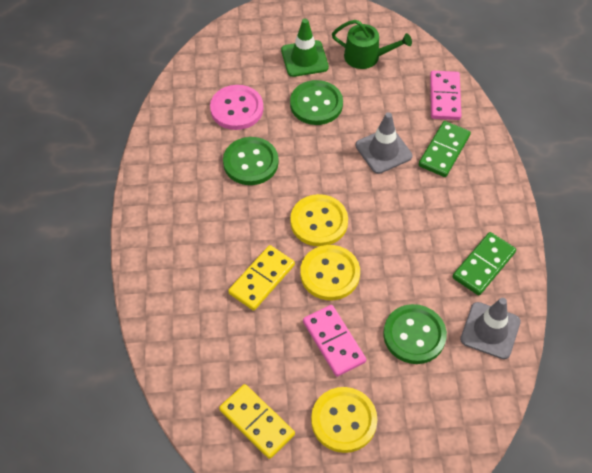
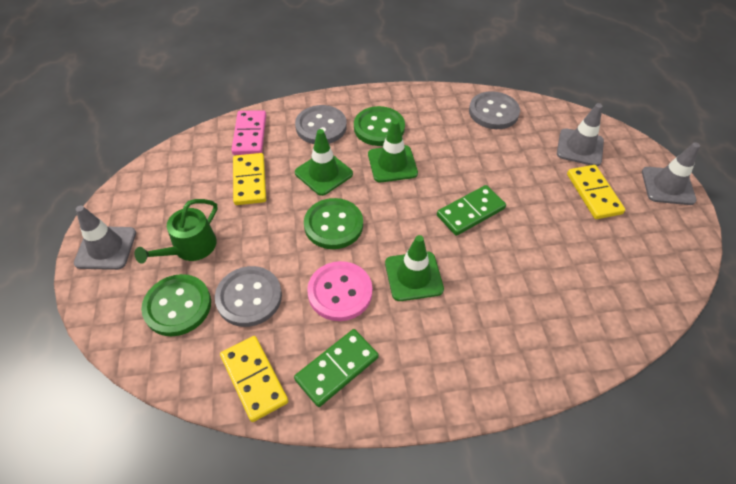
green traffic cone: 1 -> 3
grey button: 0 -> 3
grey traffic cone: 2 -> 3
pink domino: 2 -> 1
yellow button: 3 -> 0
yellow domino: 2 -> 3

